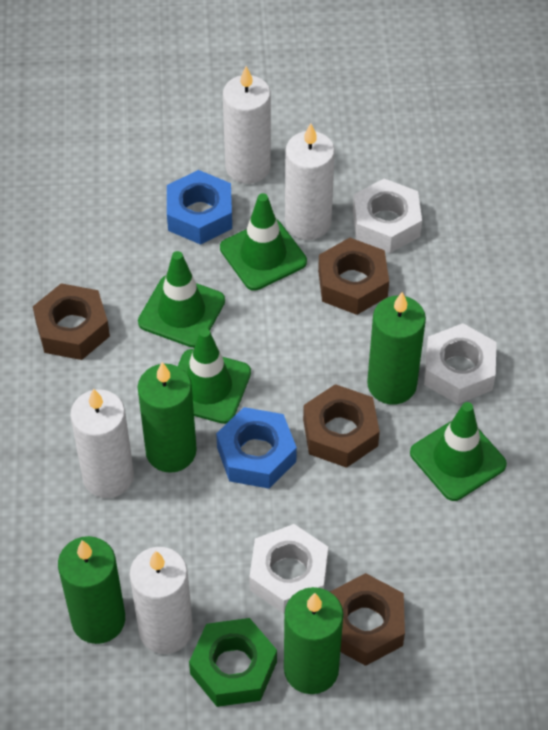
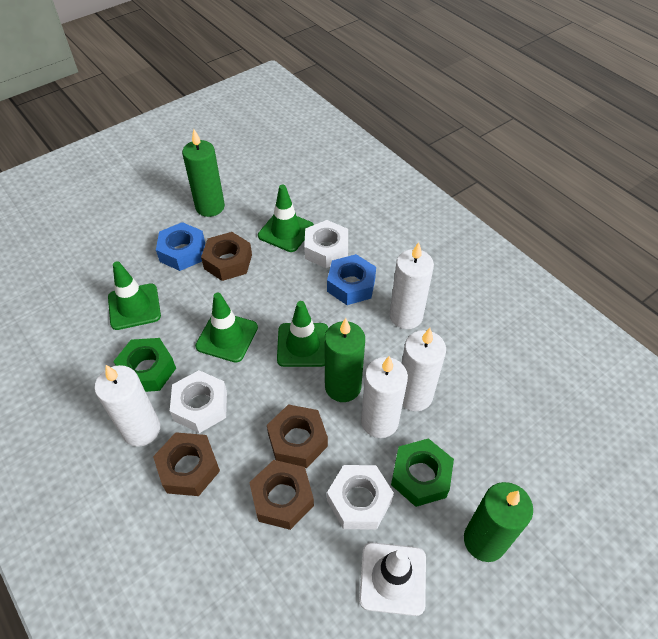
green candle: 4 -> 3
green nut: 1 -> 2
white traffic cone: 0 -> 1

